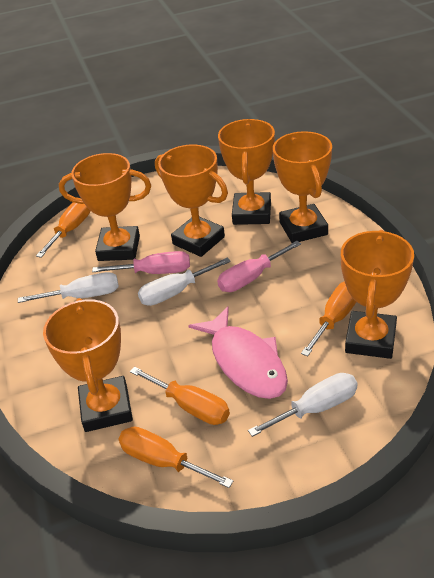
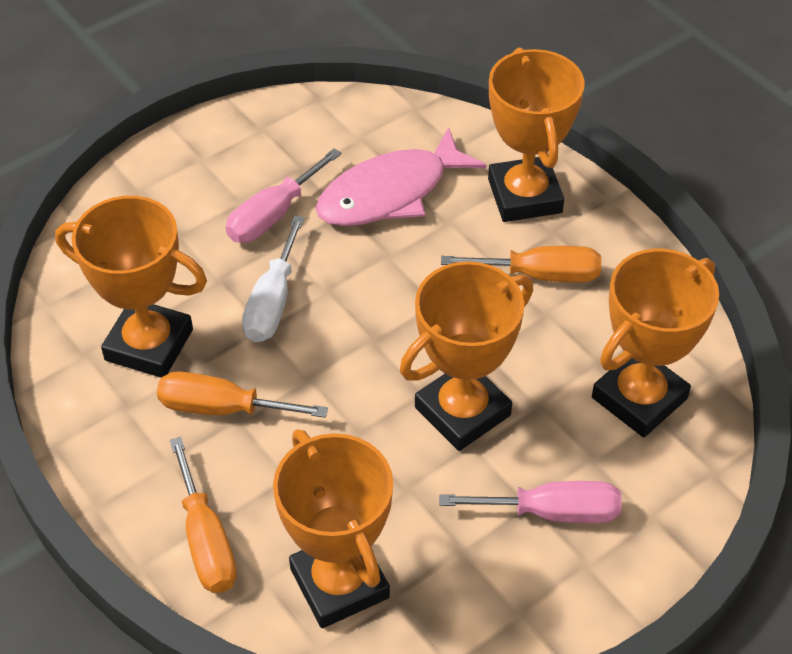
orange screwdriver: 4 -> 3
orange trophy: 6 -> 5
white screwdriver: 3 -> 1

